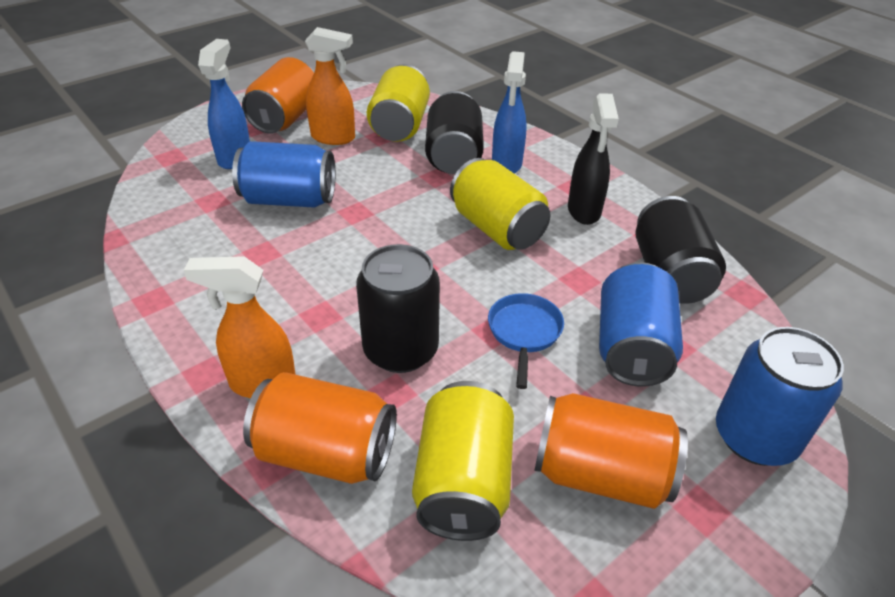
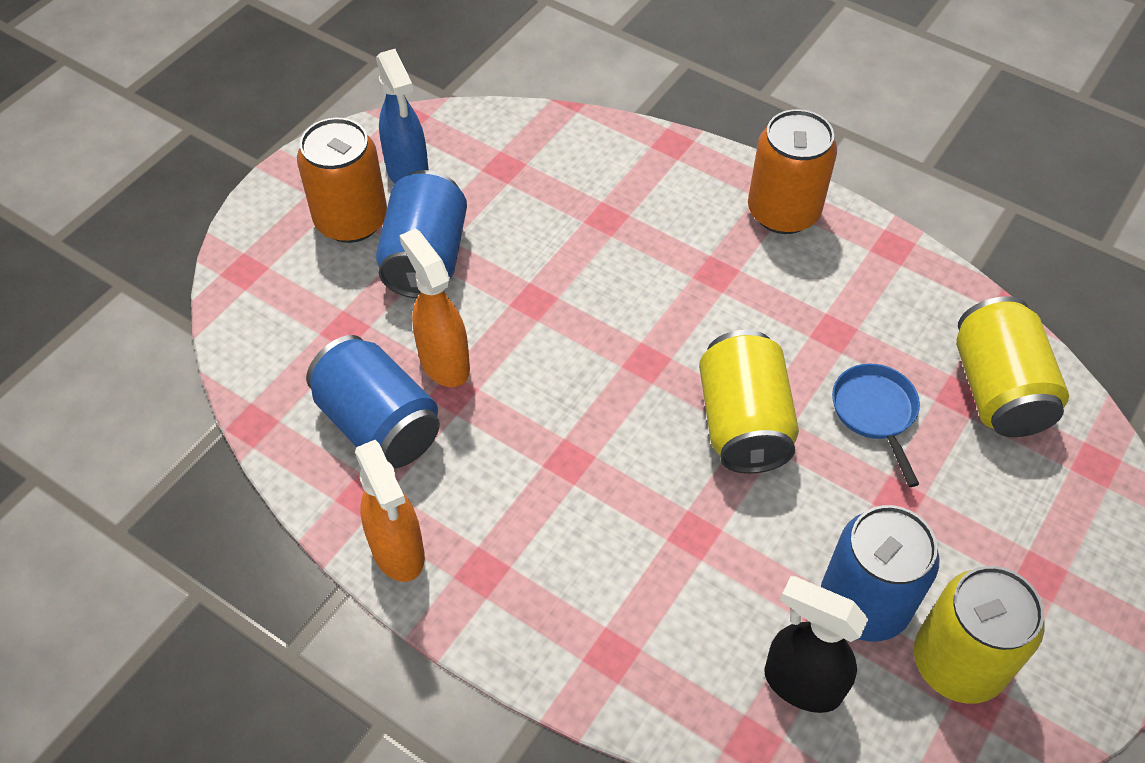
black can: 3 -> 0
blue spray bottle: 2 -> 1
orange can: 3 -> 2

